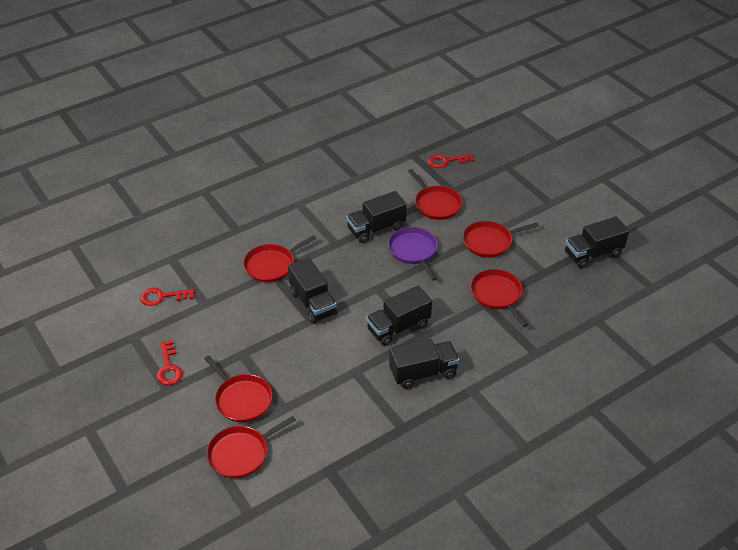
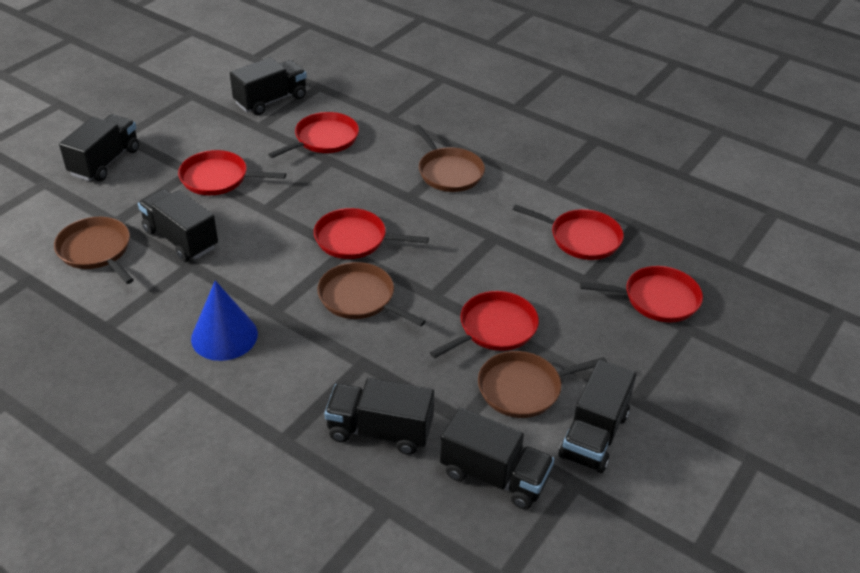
black truck: 5 -> 6
blue cone: 0 -> 1
brown pan: 0 -> 4
purple pan: 1 -> 0
red key: 3 -> 0

